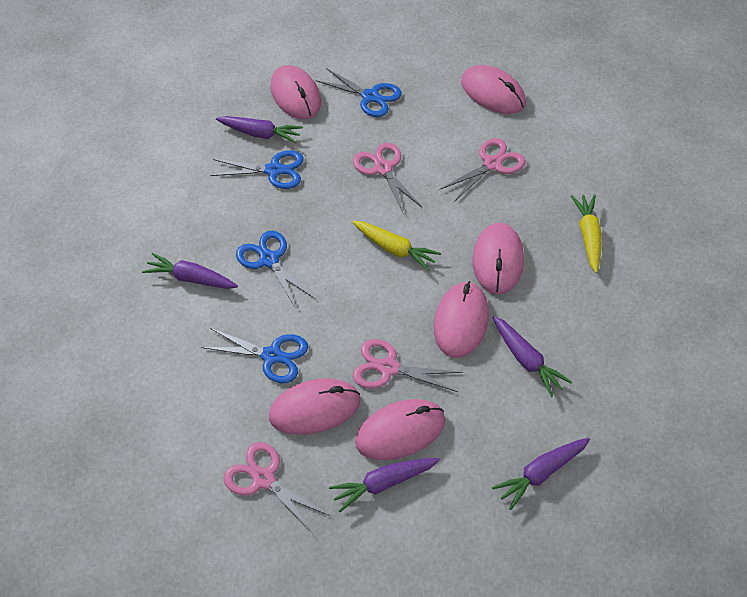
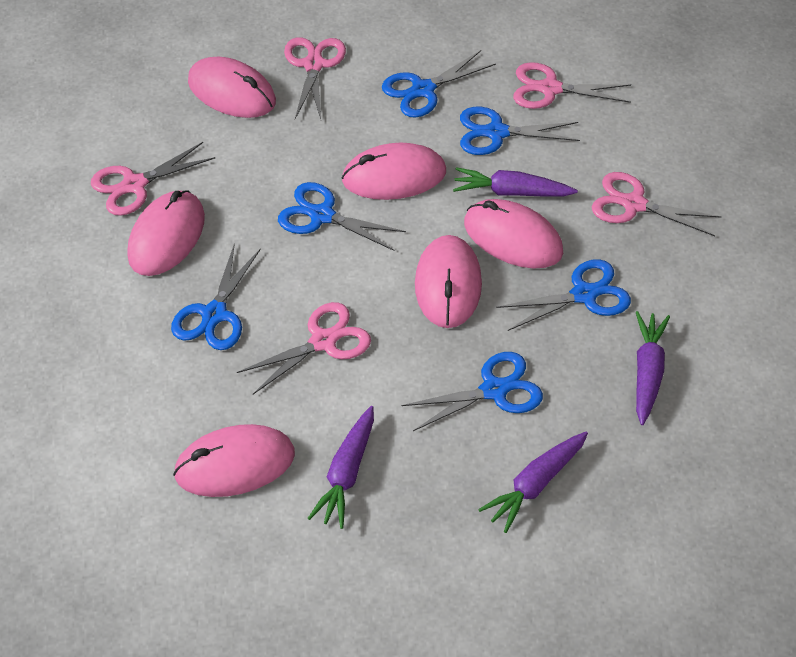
blue scissors: 4 -> 6
pink scissors: 4 -> 5
purple carrot: 5 -> 4
yellow carrot: 2 -> 0

